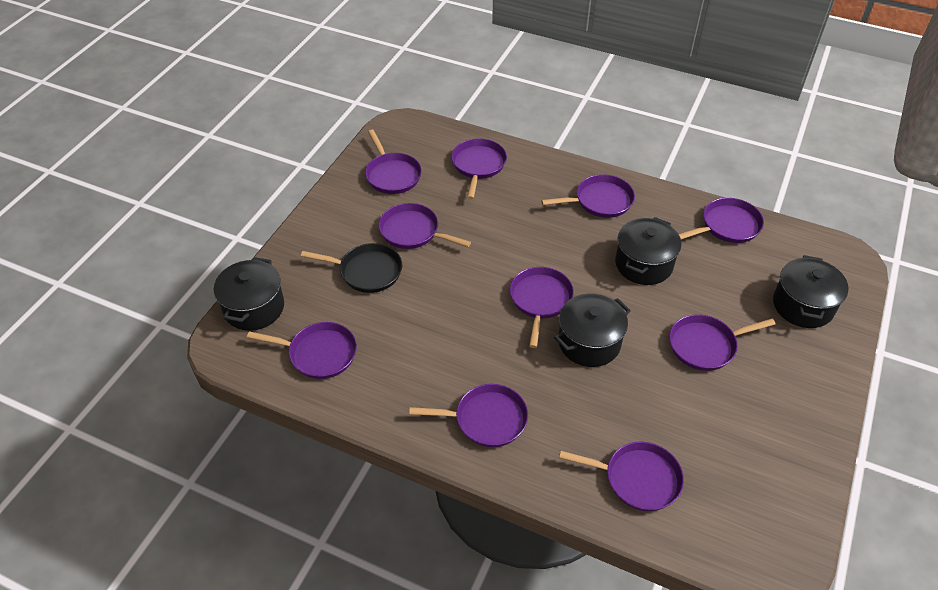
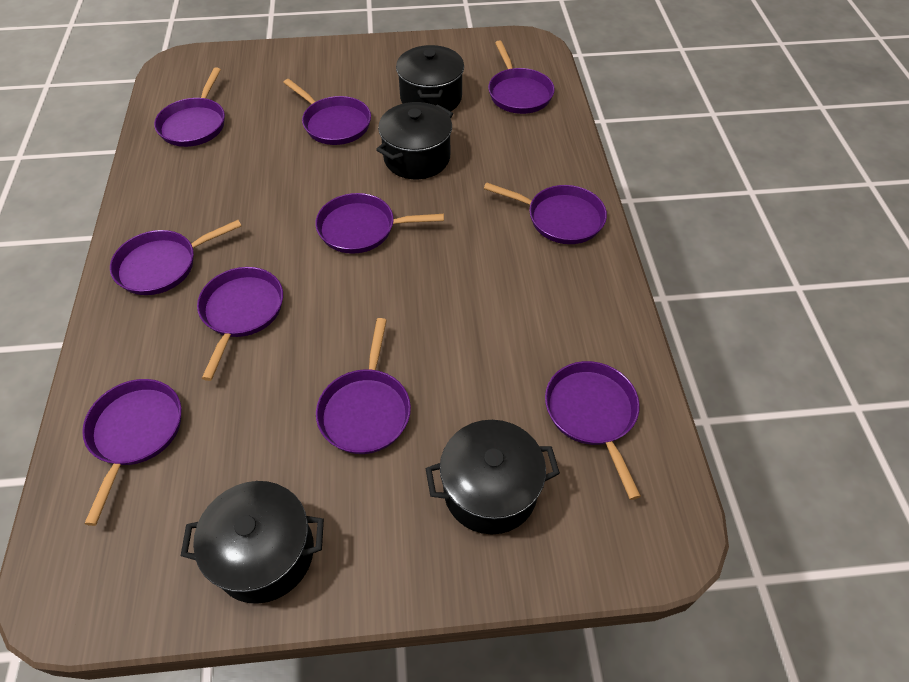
black pan: 1 -> 0

